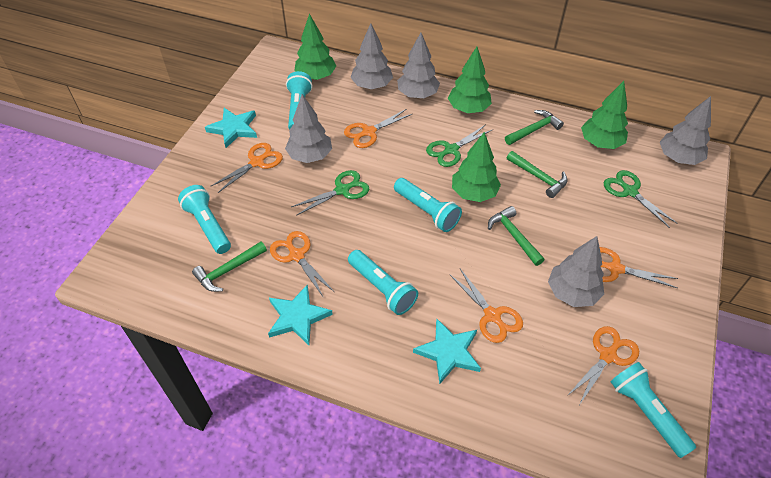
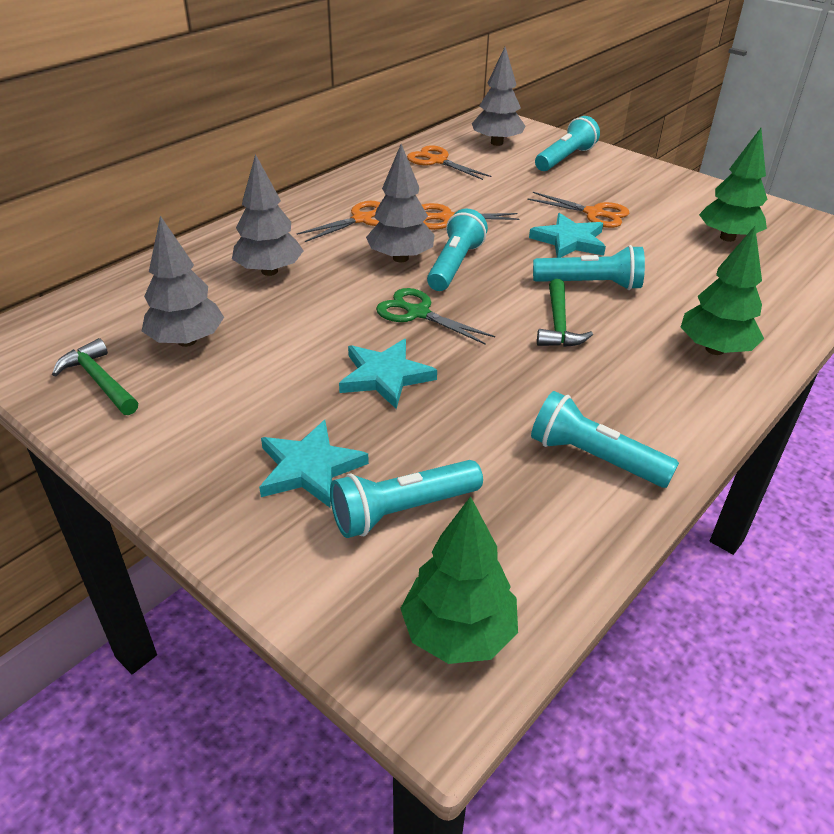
green hammer: 4 -> 2
green scissors: 3 -> 1
green tree: 4 -> 3
grey tree: 5 -> 4
orange scissors: 6 -> 4

